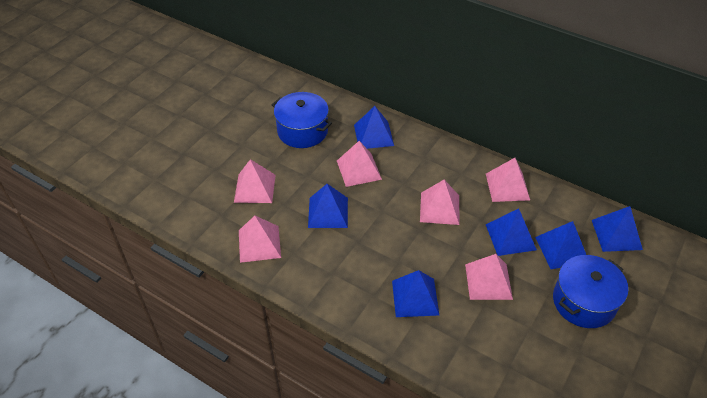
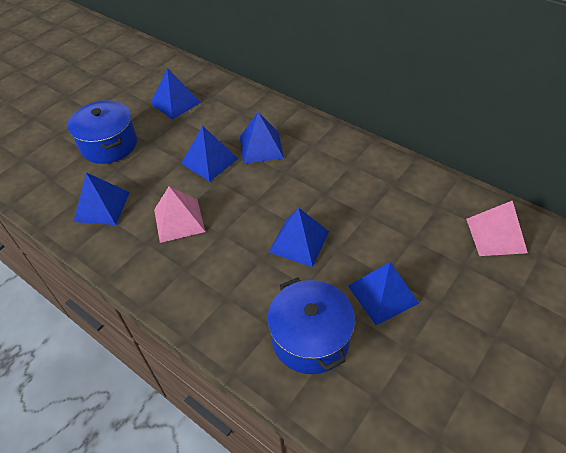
pink pyramid: 6 -> 2

